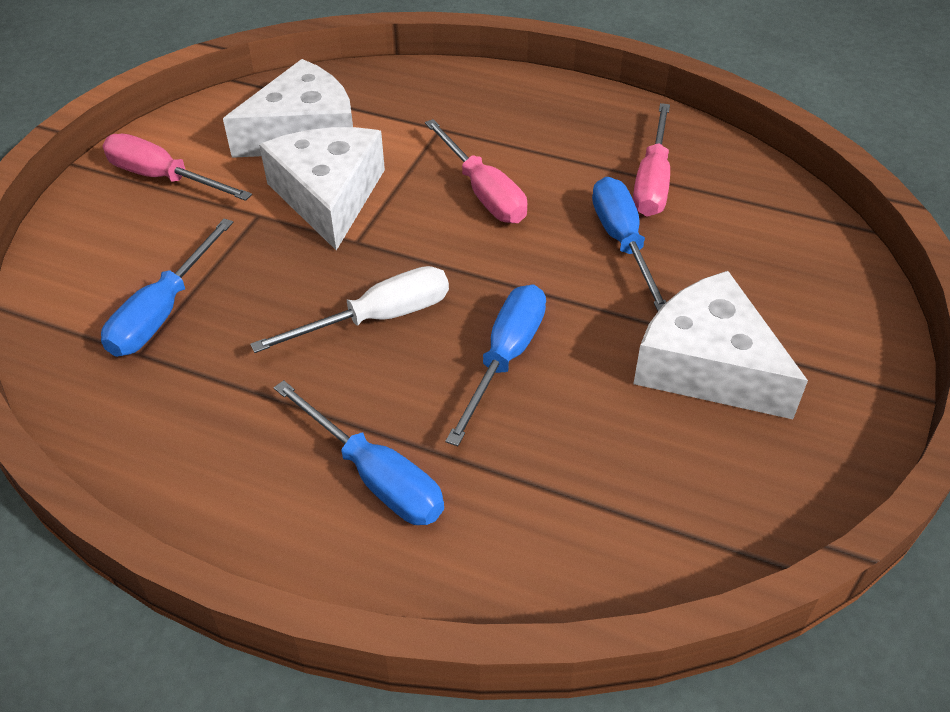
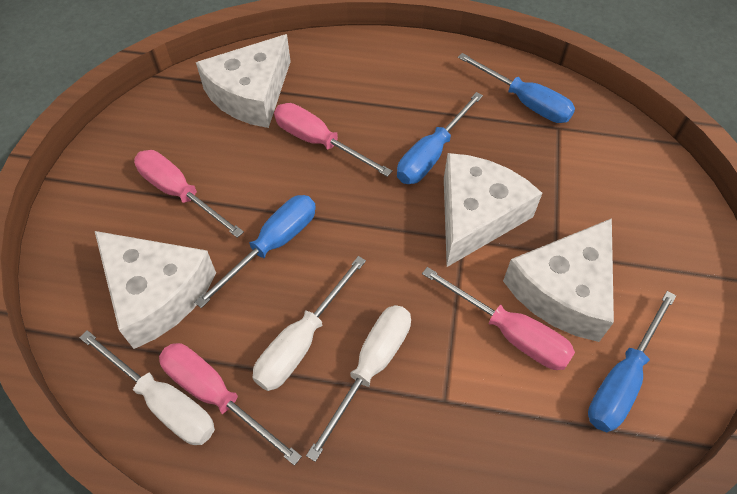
pink screwdriver: 3 -> 4
white cheese: 3 -> 4
white screwdriver: 1 -> 3

